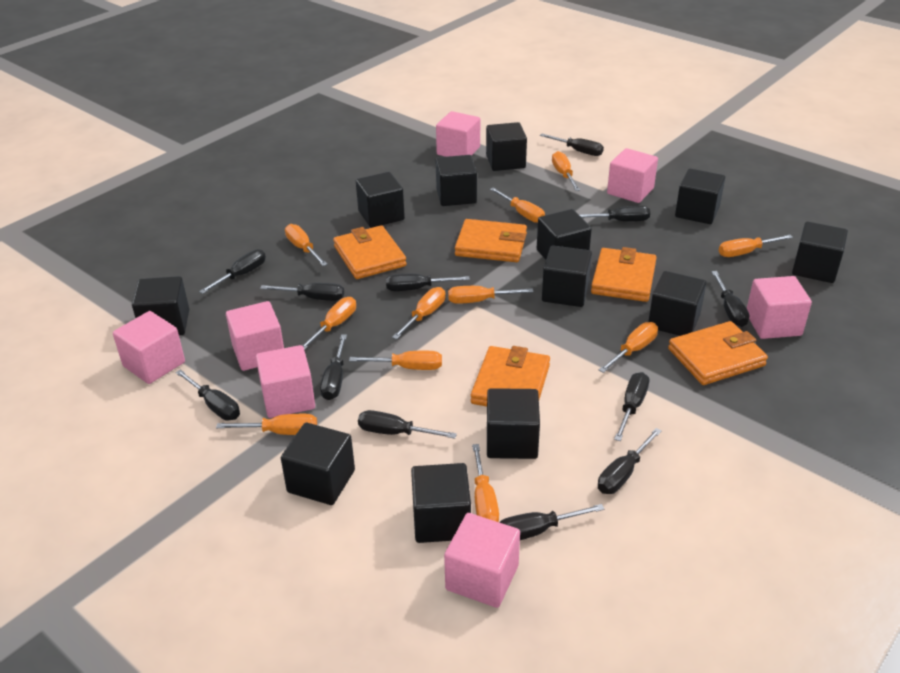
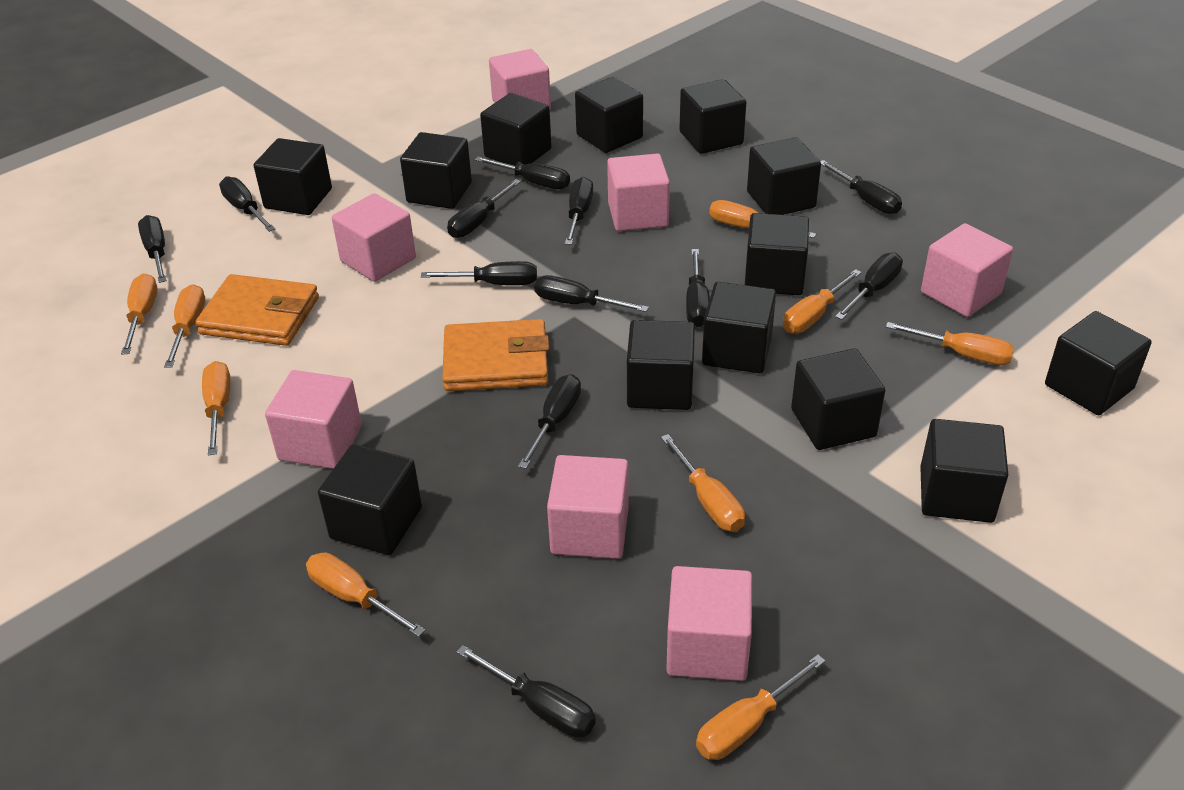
black cube: 12 -> 13
orange screwdriver: 11 -> 9
orange wallet: 5 -> 2

